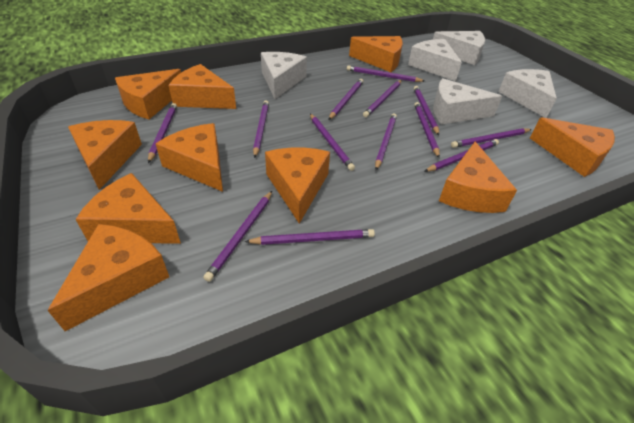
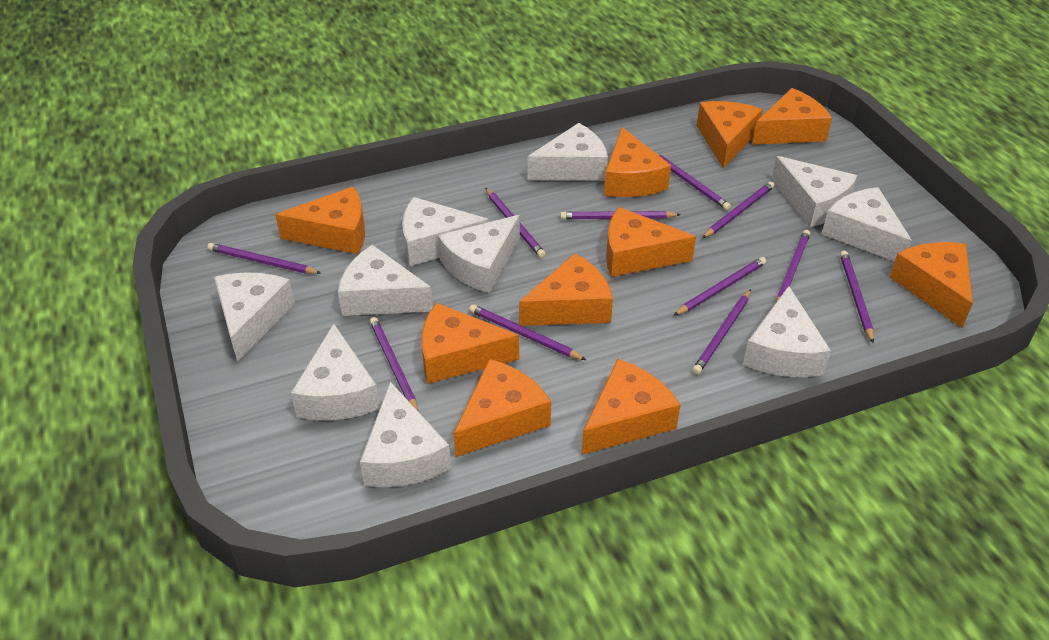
purple pencil: 13 -> 11
white cheese: 5 -> 10

